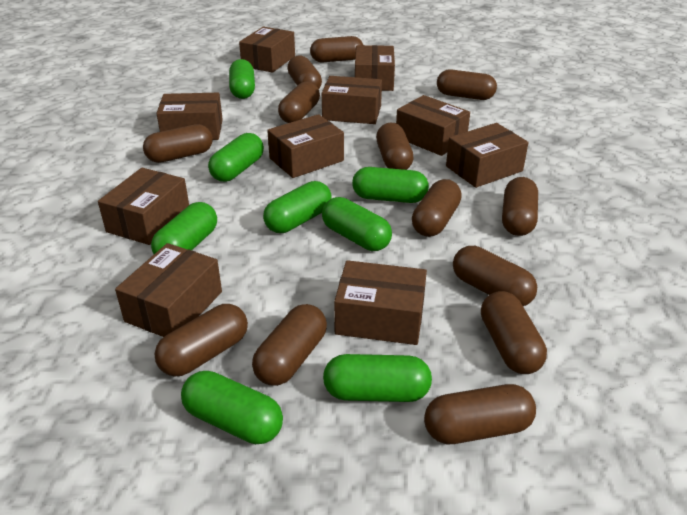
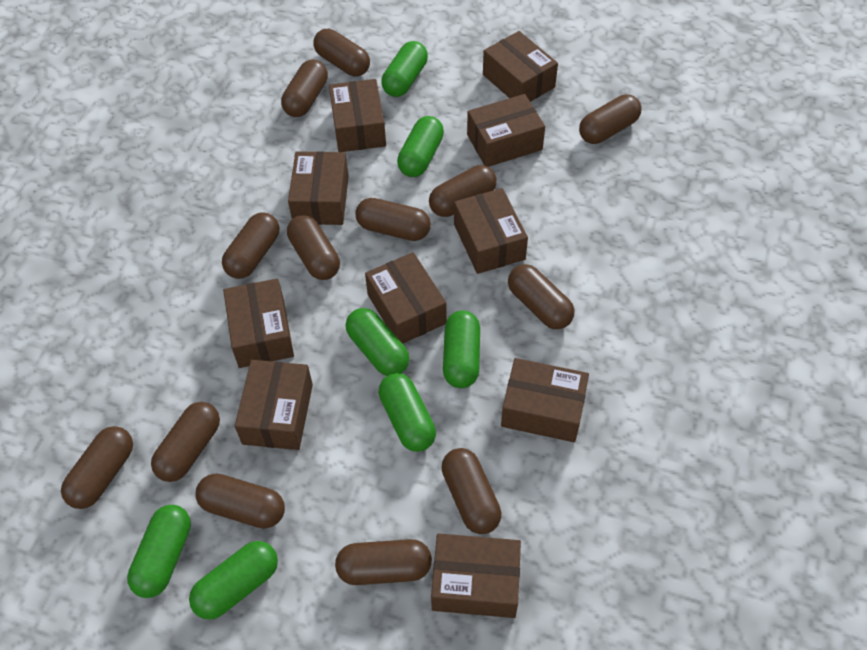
green capsule: 8 -> 7

